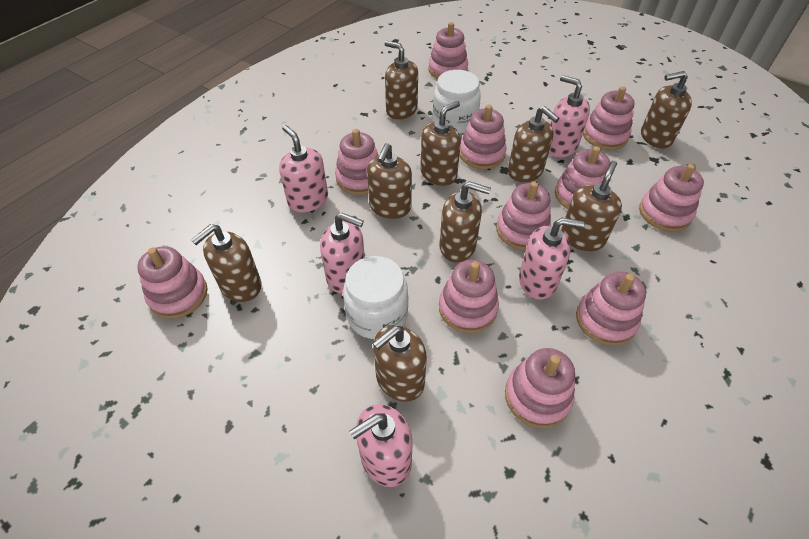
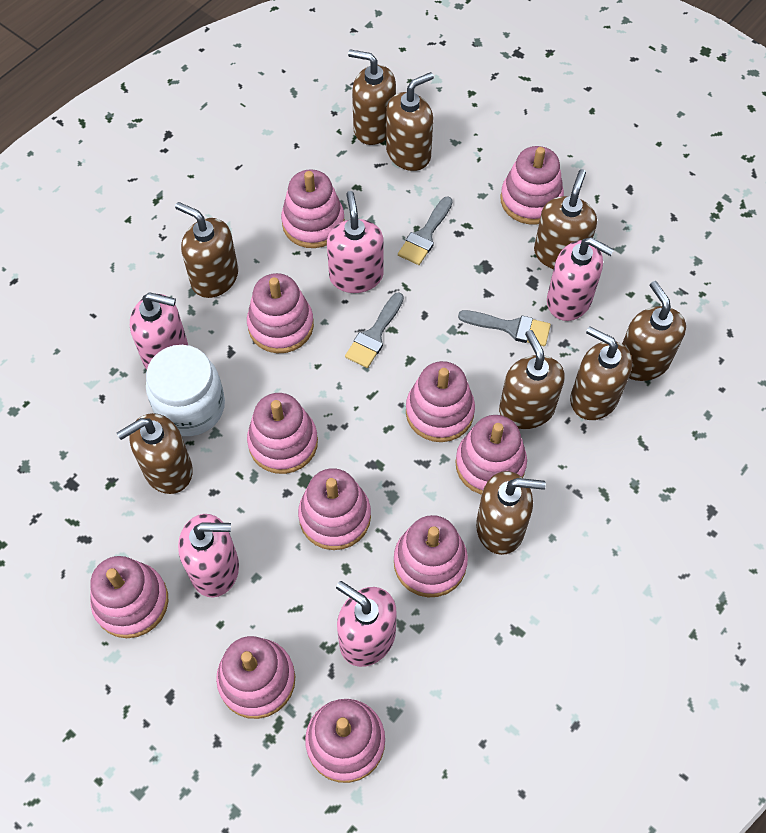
grey brush: 0 -> 3
white jar: 2 -> 1

